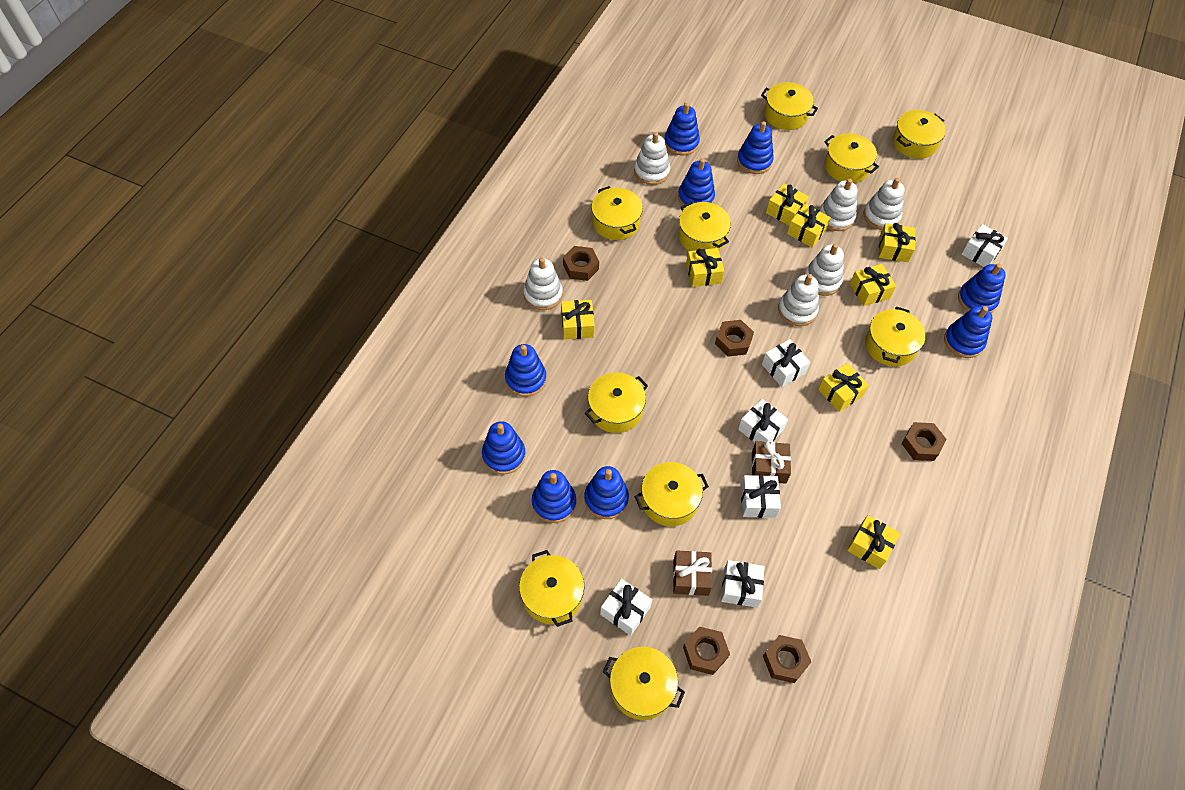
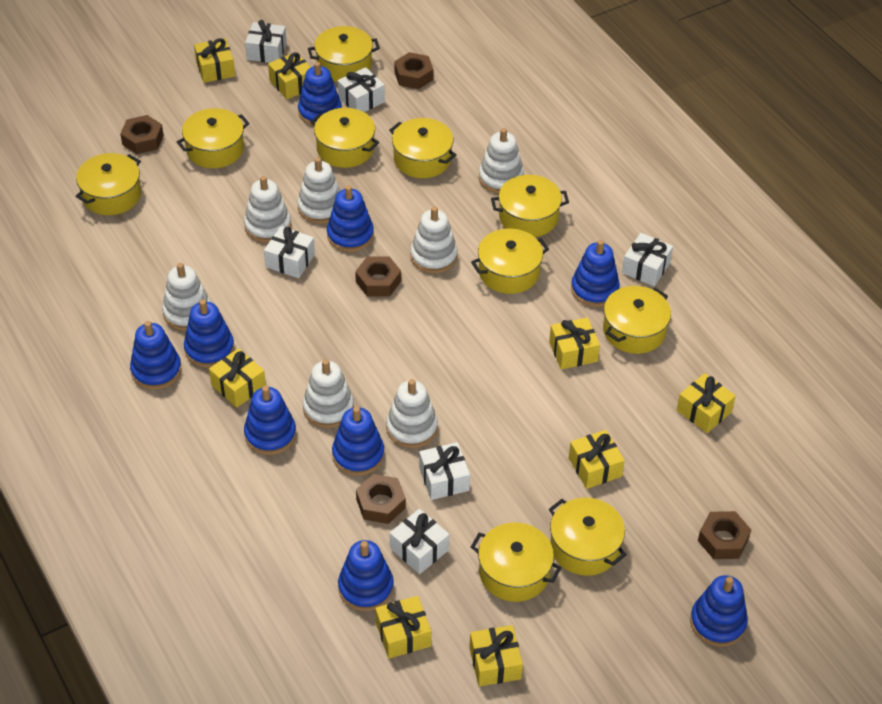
brown gift: 2 -> 0
white stacking toy: 6 -> 7

